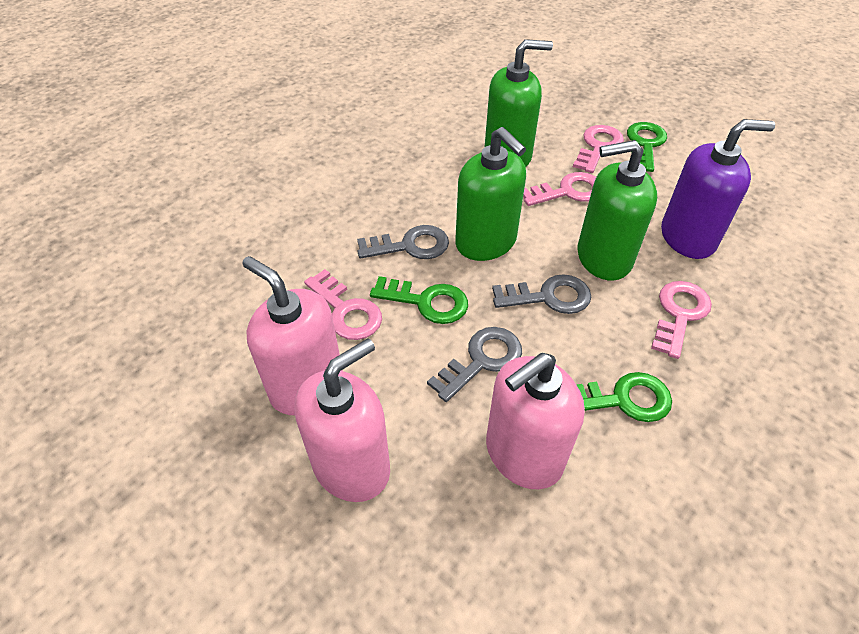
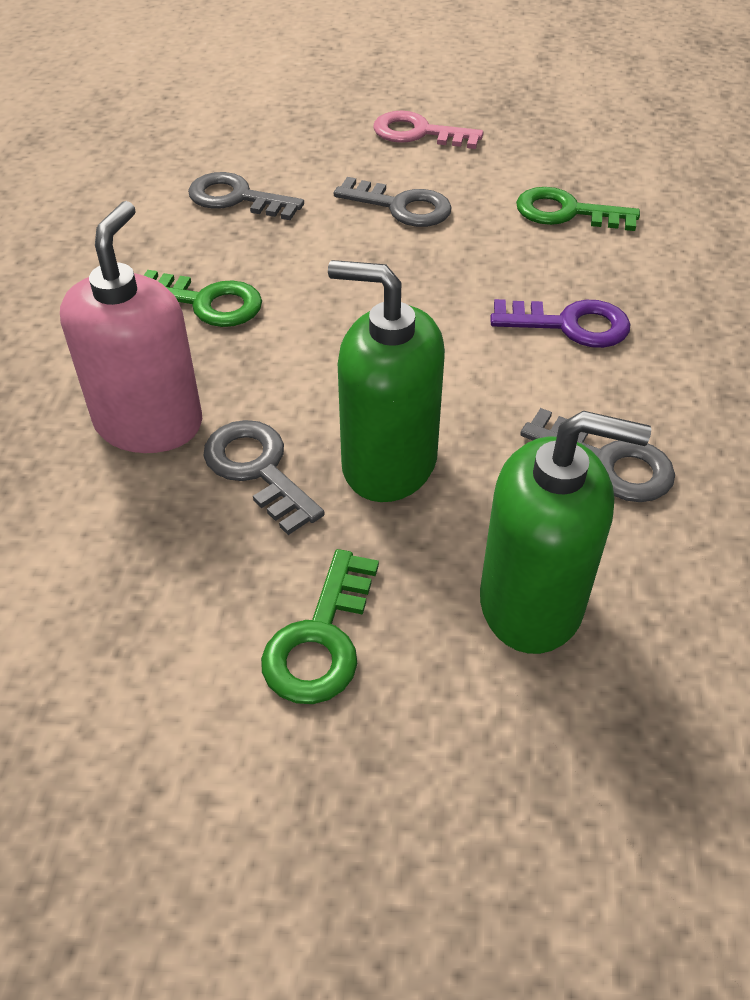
green soap dispenser: 3 -> 2
grey key: 3 -> 4
pink key: 4 -> 1
pink soap dispenser: 3 -> 1
purple key: 0 -> 1
purple soap dispenser: 1 -> 0

